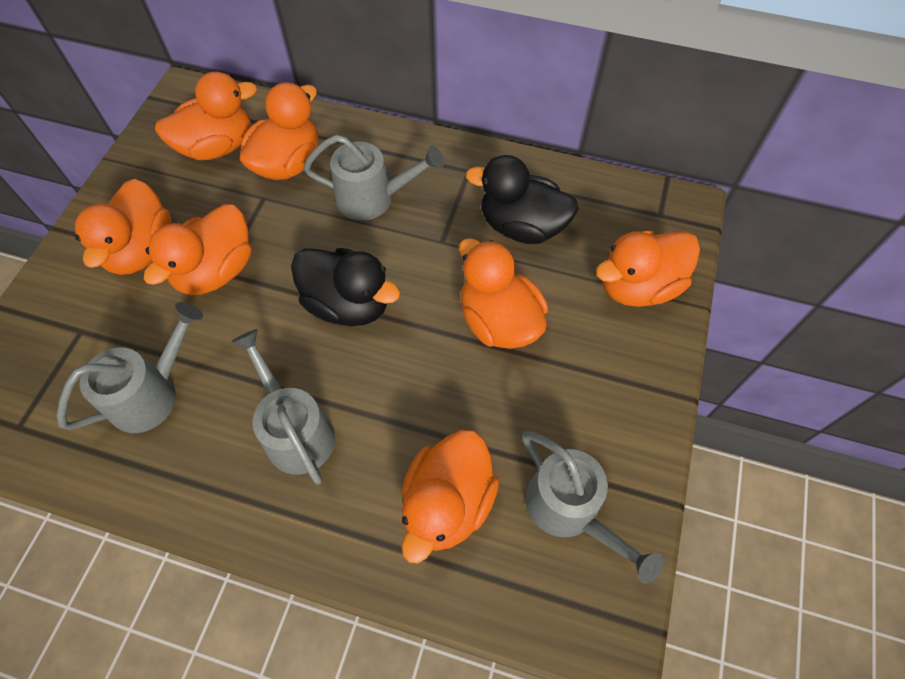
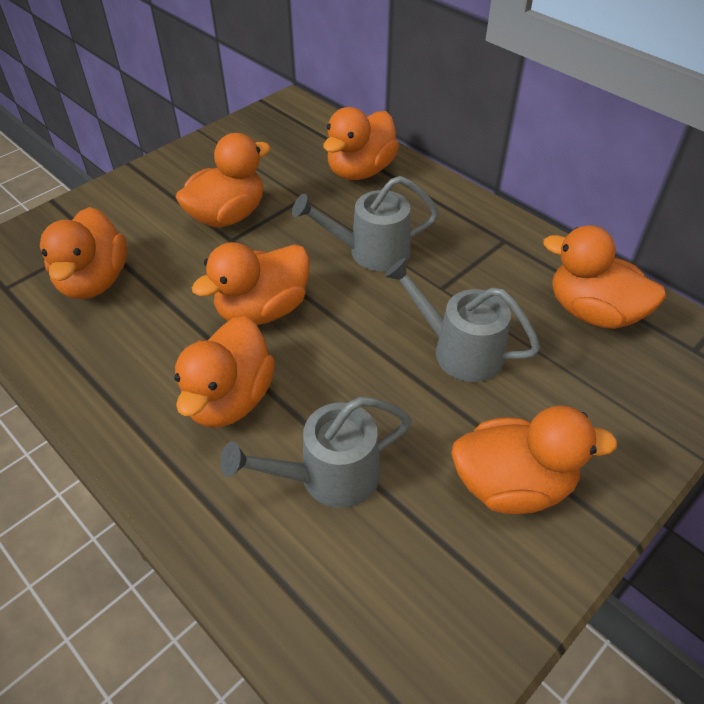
black duck: 2 -> 0
grey watering can: 4 -> 3

